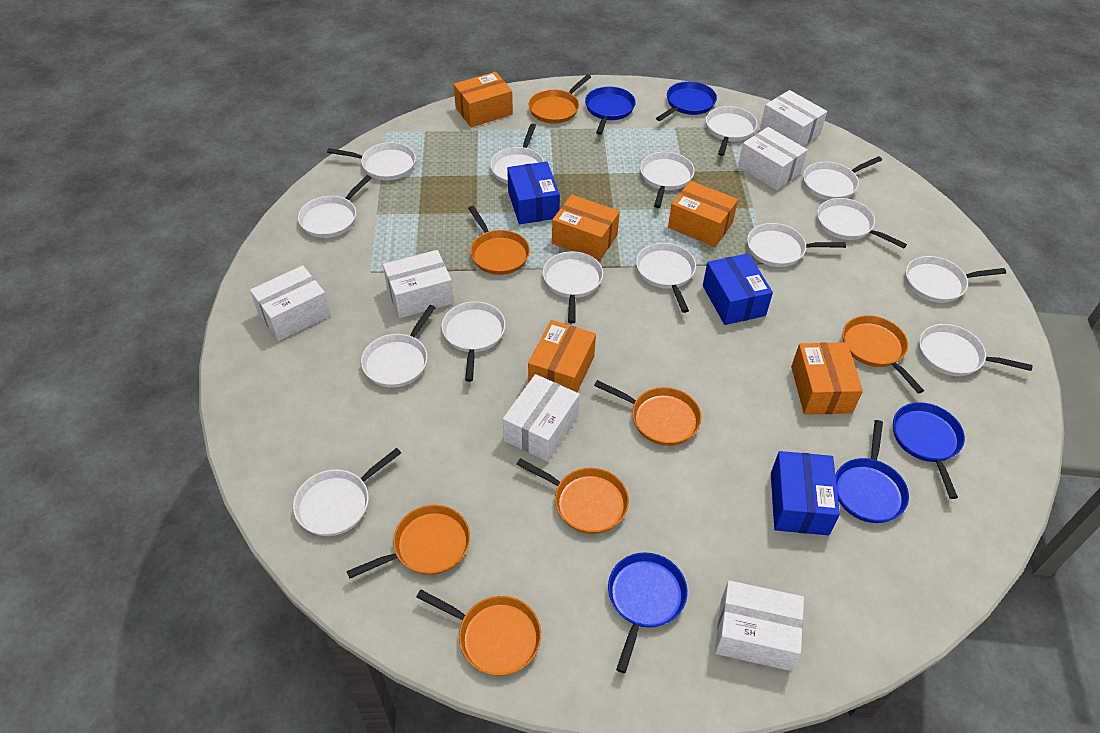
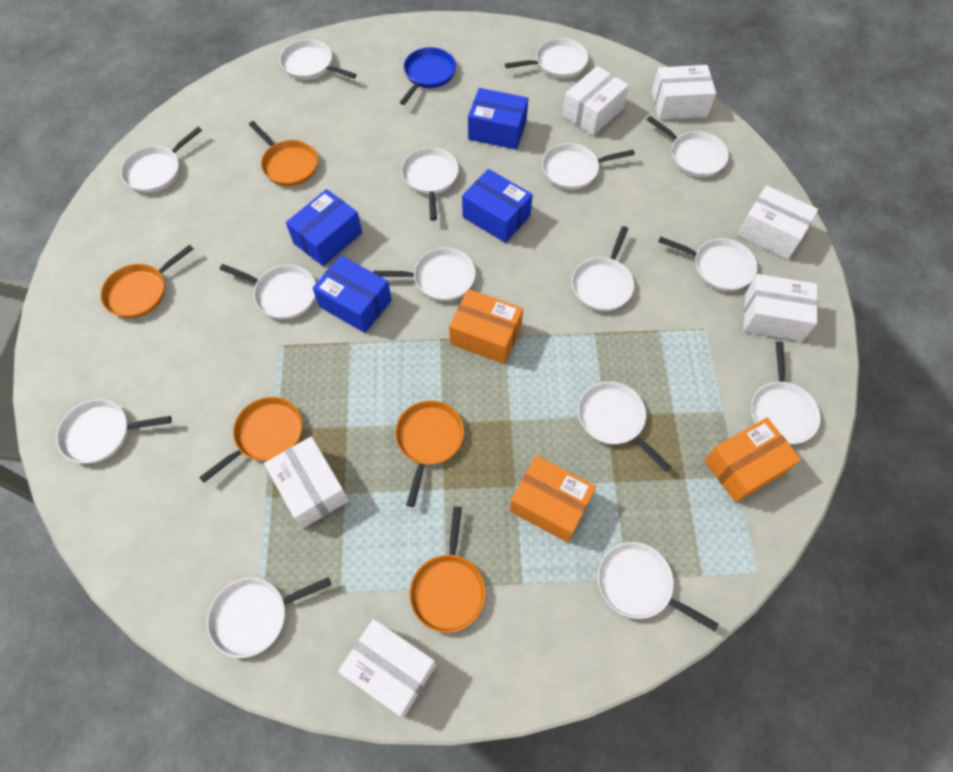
blue box: 3 -> 4
blue pan: 5 -> 1
orange box: 5 -> 3
orange pan: 7 -> 5

